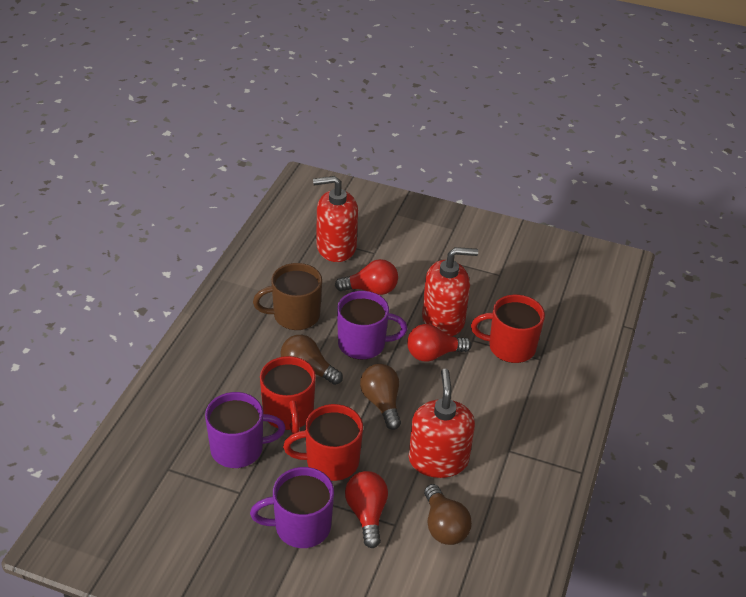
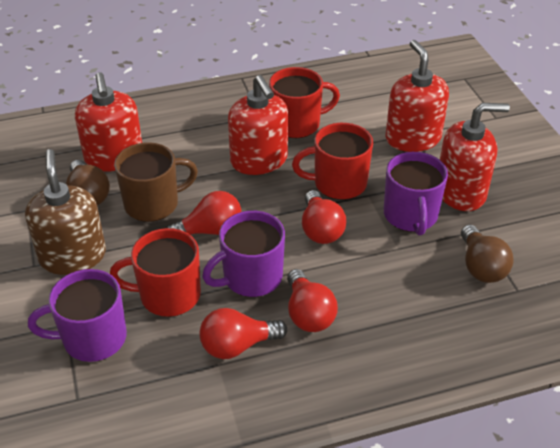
brown light bulb: 3 -> 2
brown soap dispenser: 0 -> 1
red light bulb: 3 -> 4
red soap dispenser: 3 -> 4

